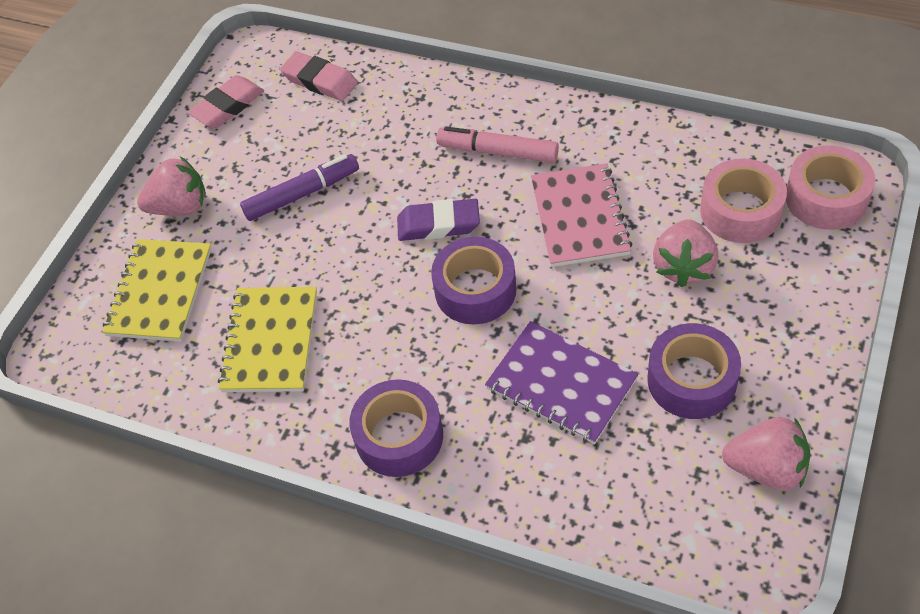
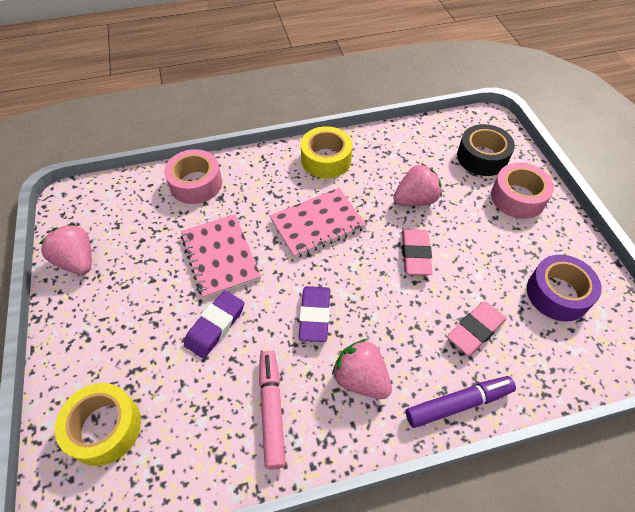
black tape: 0 -> 1
pink notebook: 1 -> 2
purple eraser: 1 -> 2
purple notebook: 1 -> 0
purple tape: 3 -> 1
yellow notebook: 2 -> 0
yellow tape: 0 -> 2

